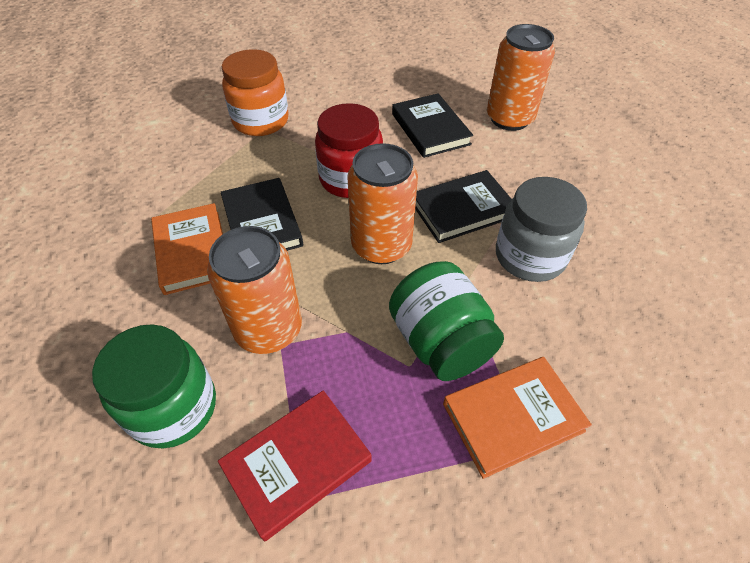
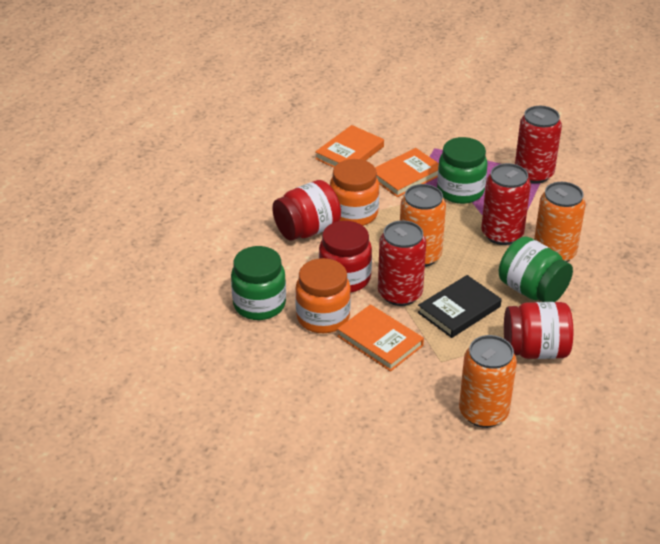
black book: 3 -> 1
green jar: 2 -> 3
grey jar: 1 -> 0
orange book: 2 -> 3
orange jar: 1 -> 2
red book: 1 -> 0
red can: 0 -> 3
red jar: 1 -> 3

